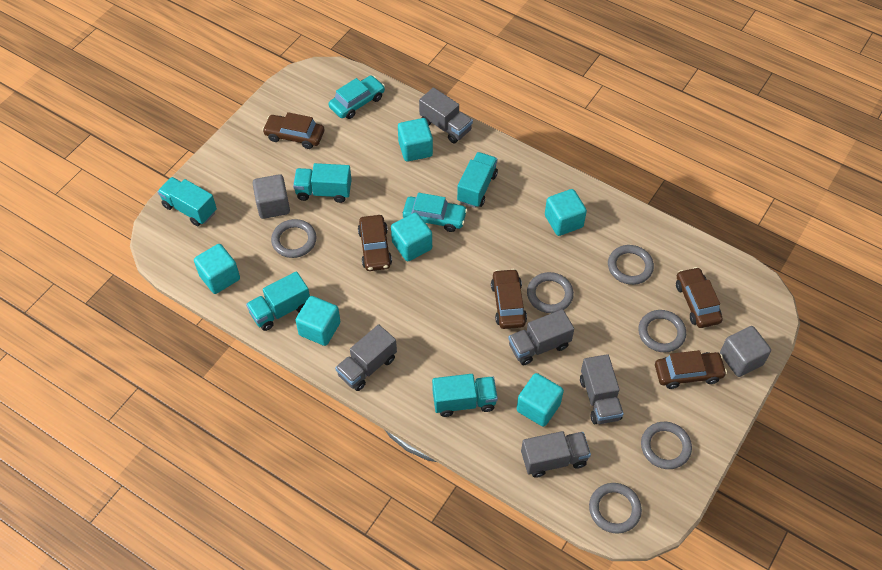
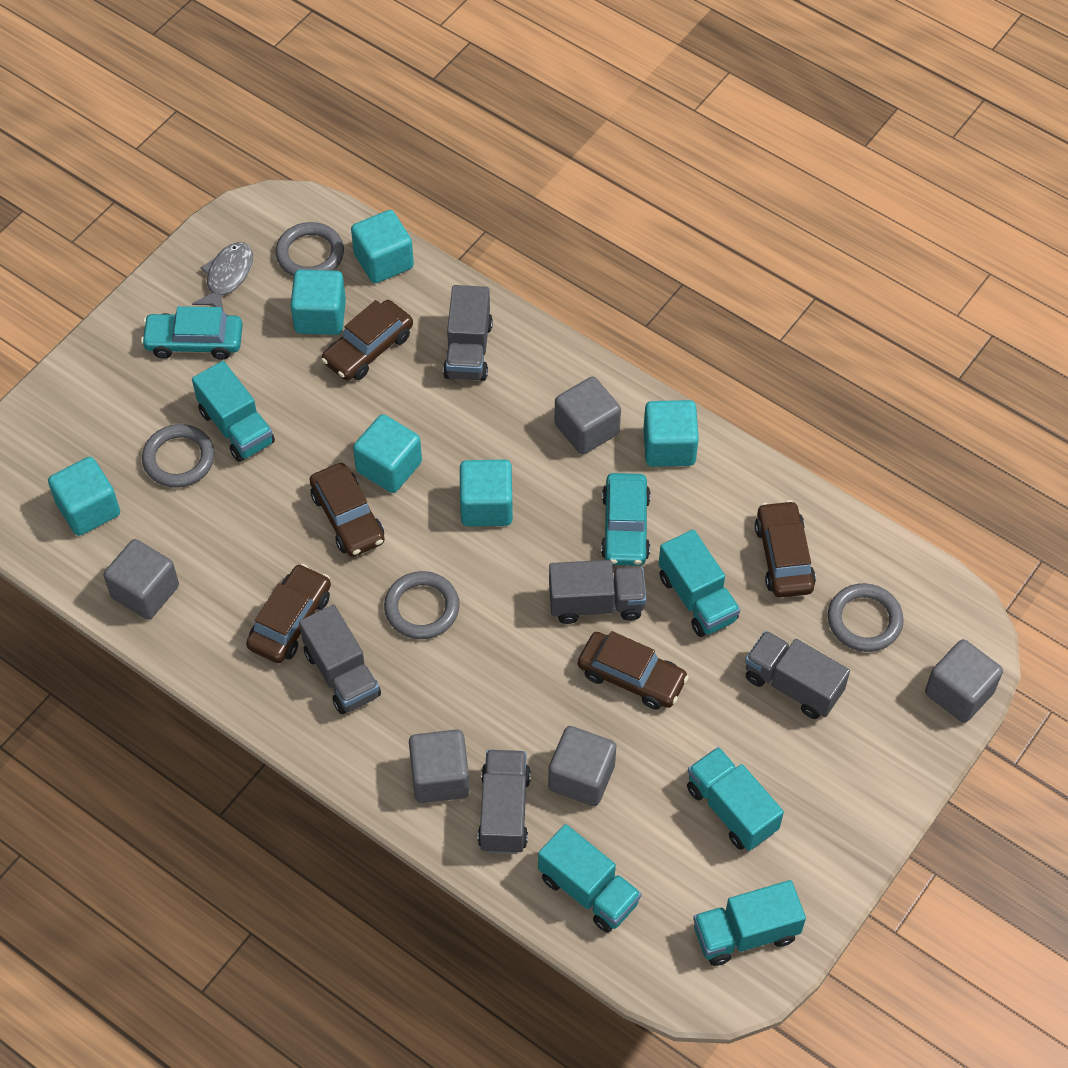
grey cube: 2 -> 5
grey fish: 0 -> 1
grey ring: 6 -> 4

